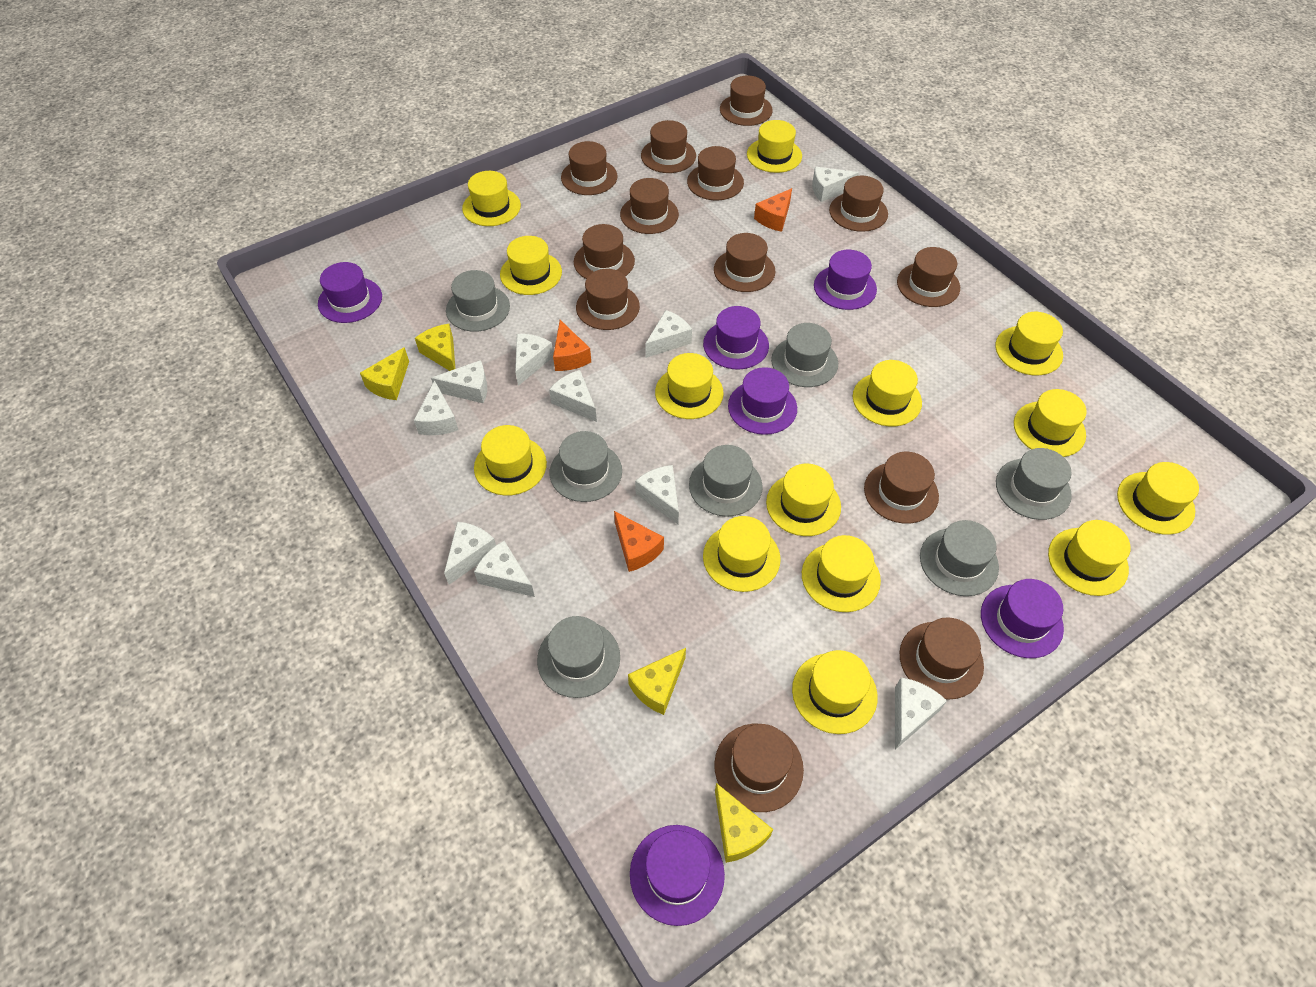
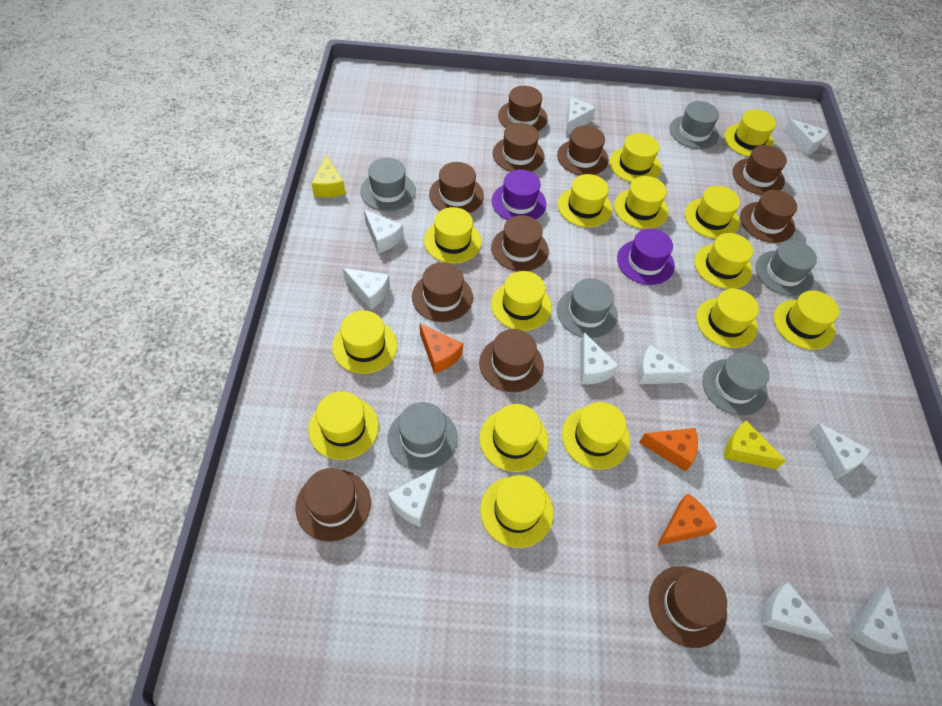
brown hat: 13 -> 11
grey hat: 7 -> 6
purple hat: 6 -> 2
yellow cheese: 4 -> 2
yellow hat: 14 -> 15

